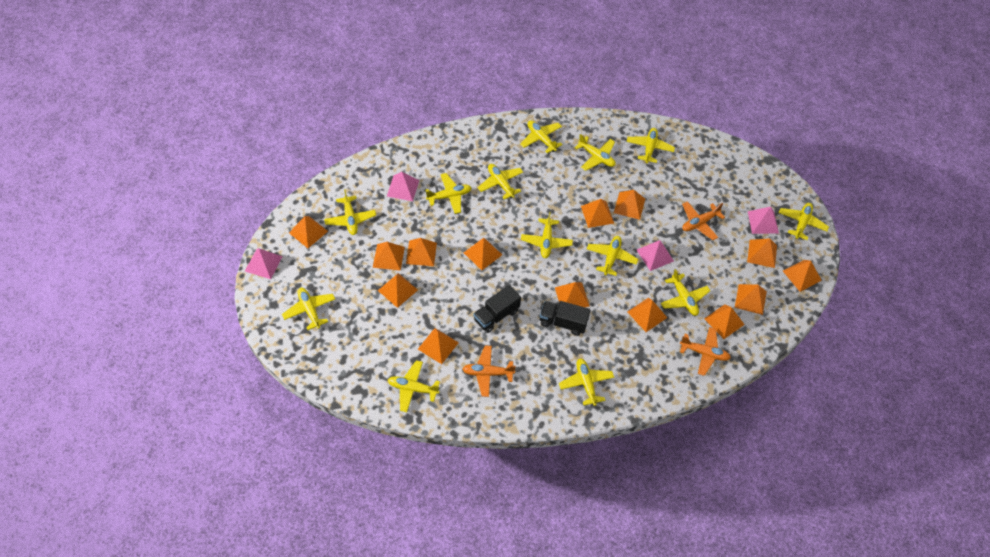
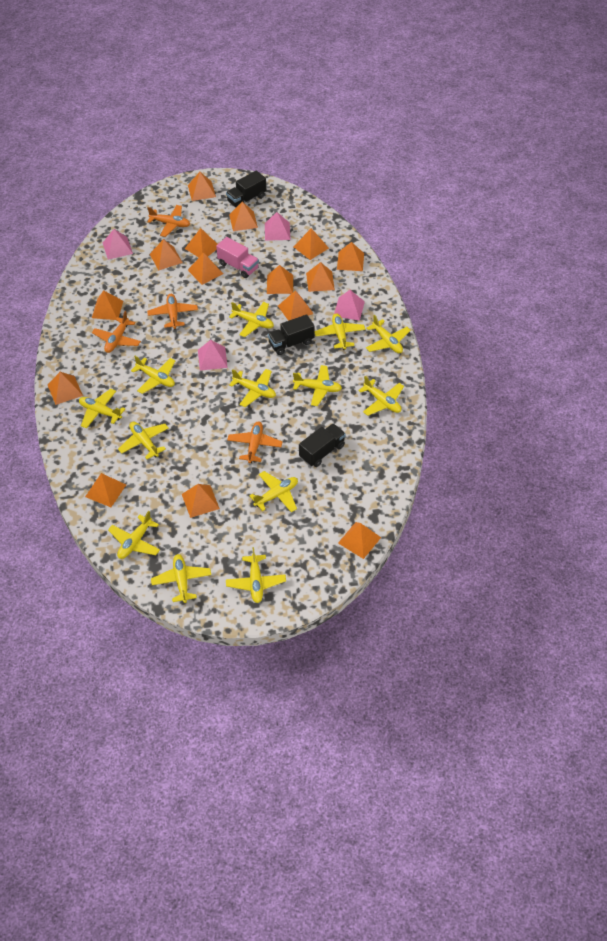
black truck: 2 -> 3
orange plane: 3 -> 4
orange pyramid: 14 -> 15
pink truck: 0 -> 1

